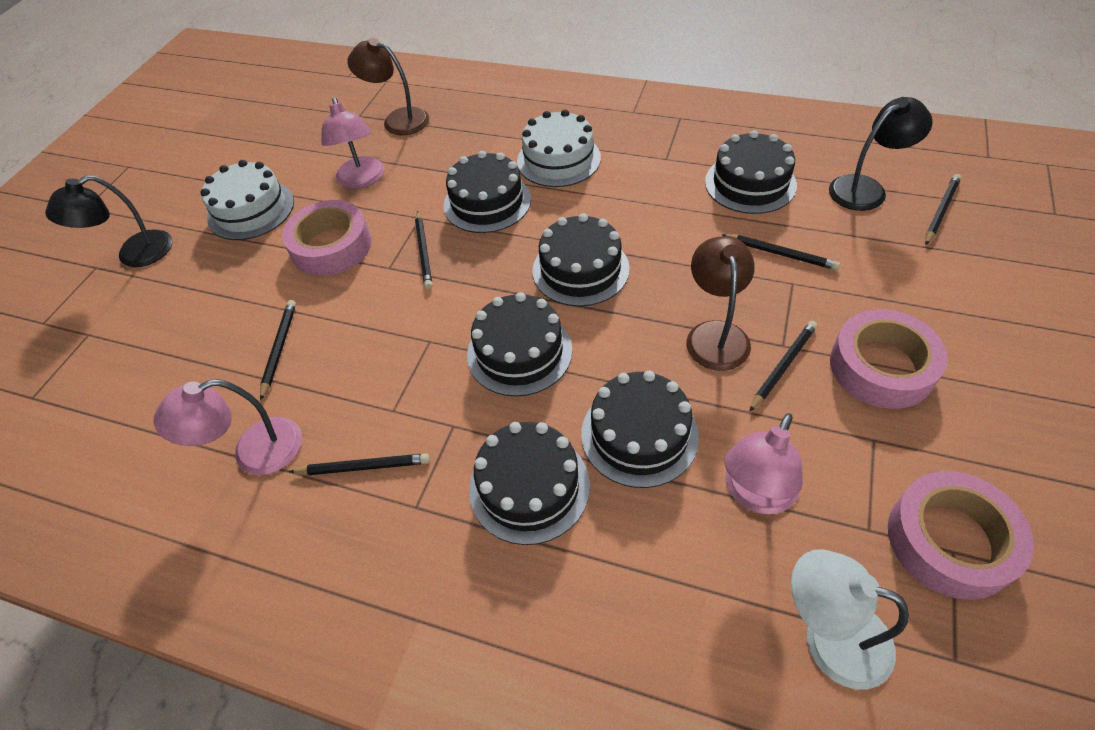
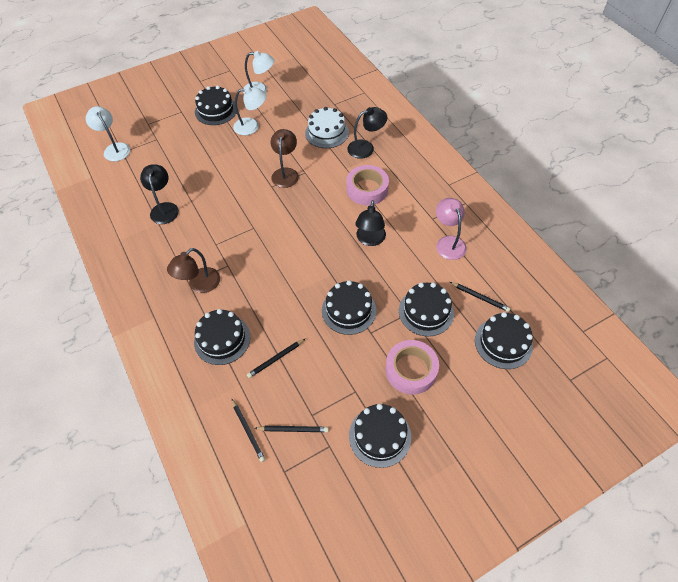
black lamp: 2 -> 3
black pencil: 6 -> 4
pink lamp: 3 -> 1
pink tape: 3 -> 2
white cake: 2 -> 1
white lamp: 1 -> 3

